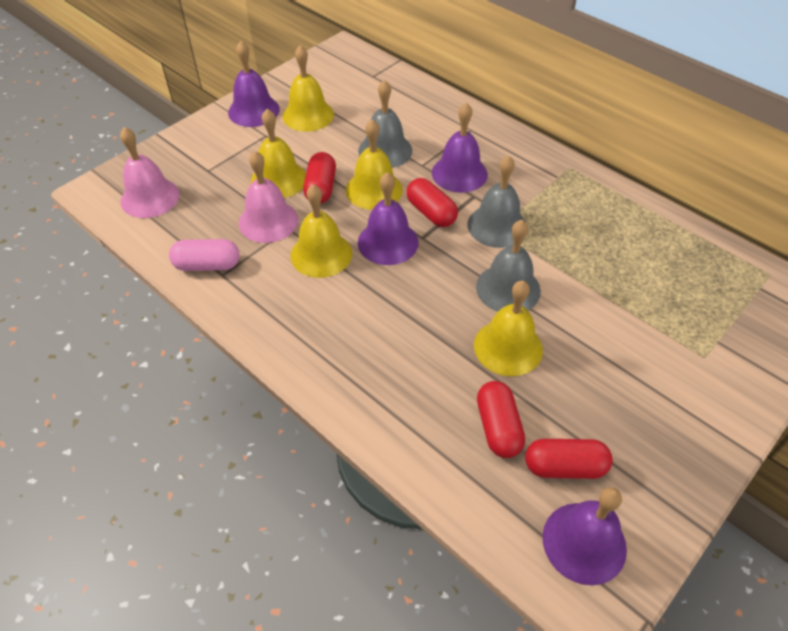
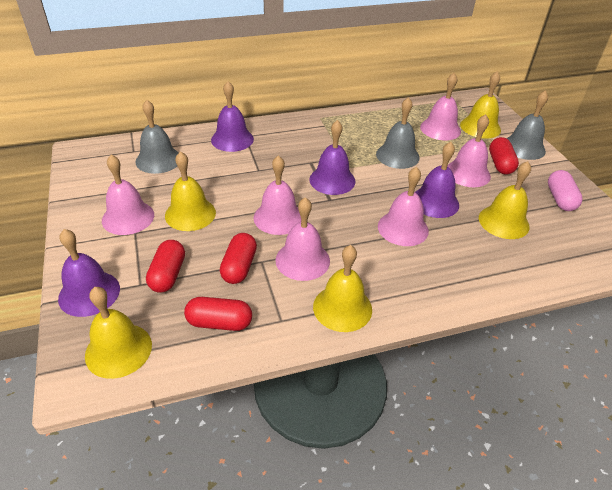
pink bell: 2 -> 6

